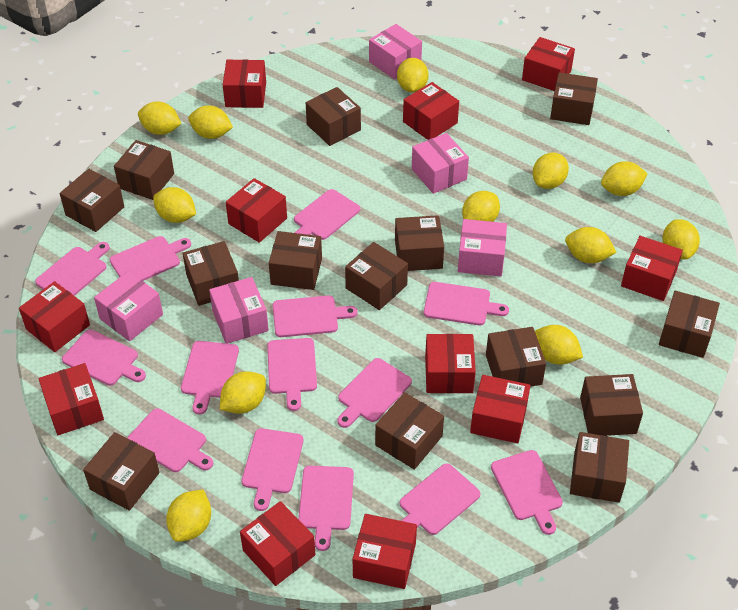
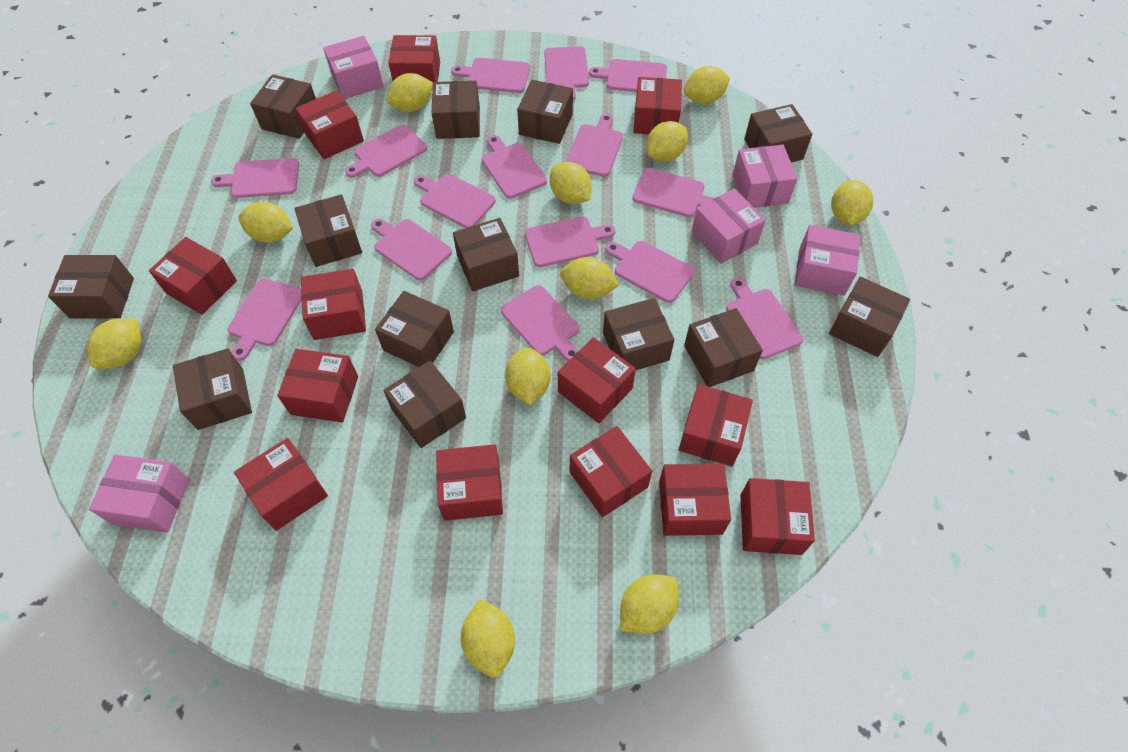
brown box: 14 -> 13
pink cutting board: 14 -> 15
red box: 11 -> 13
yellow lemon: 12 -> 11

